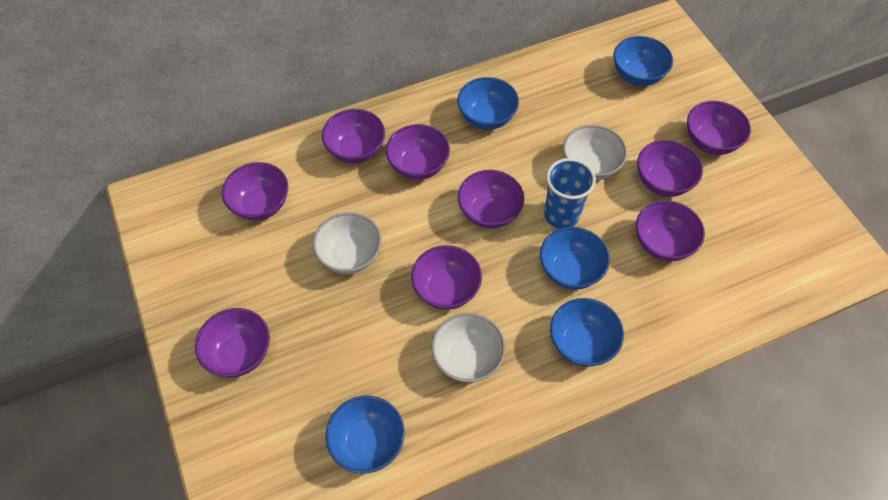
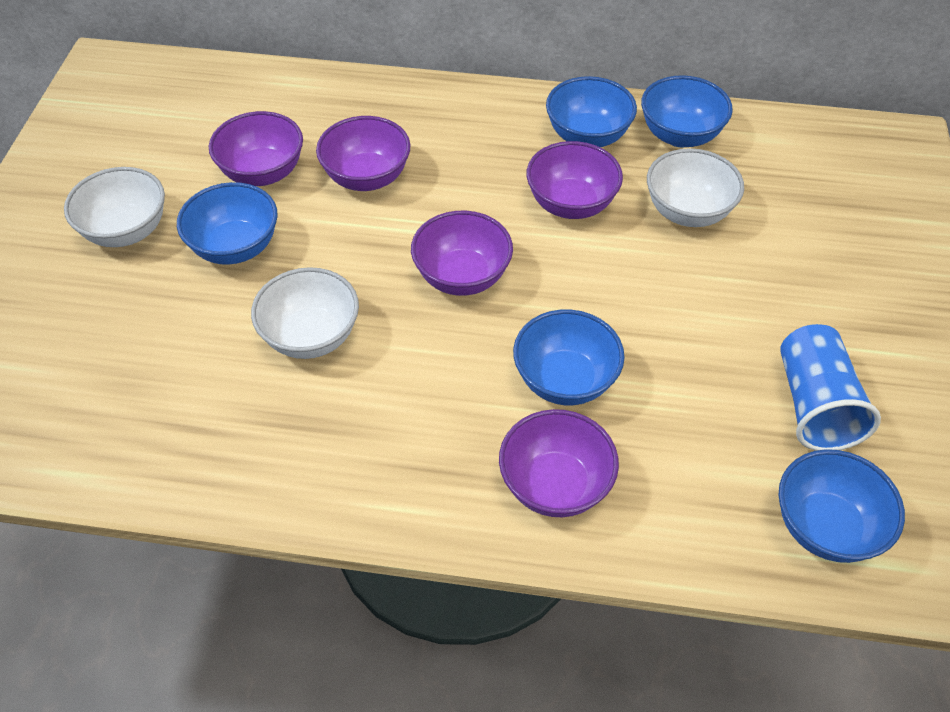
purple bowl: 9 -> 5

